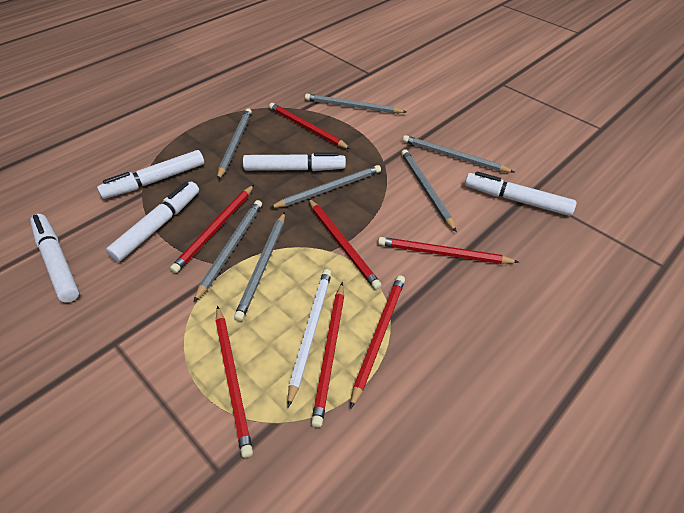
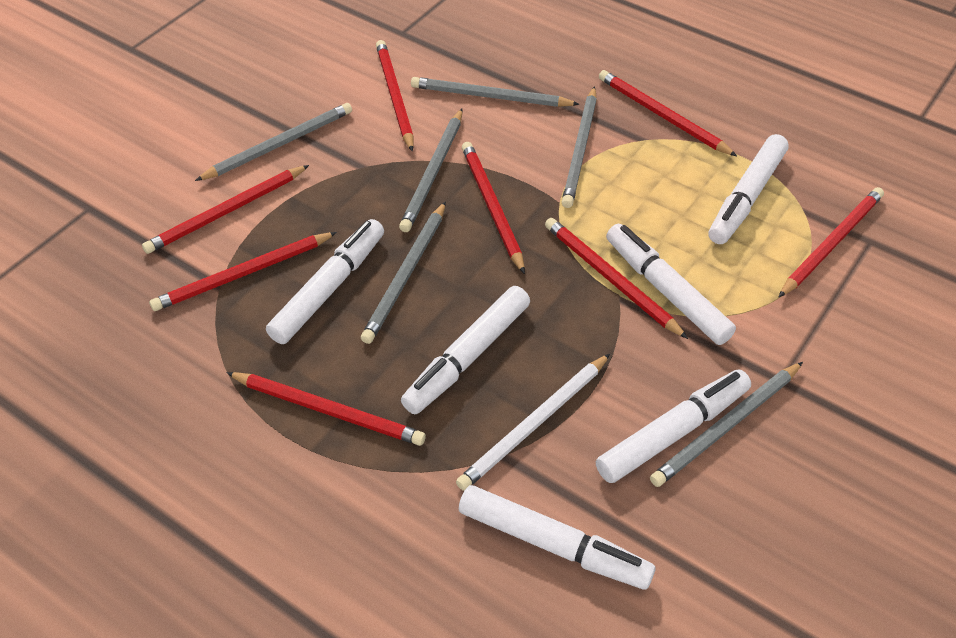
grey pencil: 7 -> 6
red pencil: 7 -> 8
white marker: 5 -> 6

